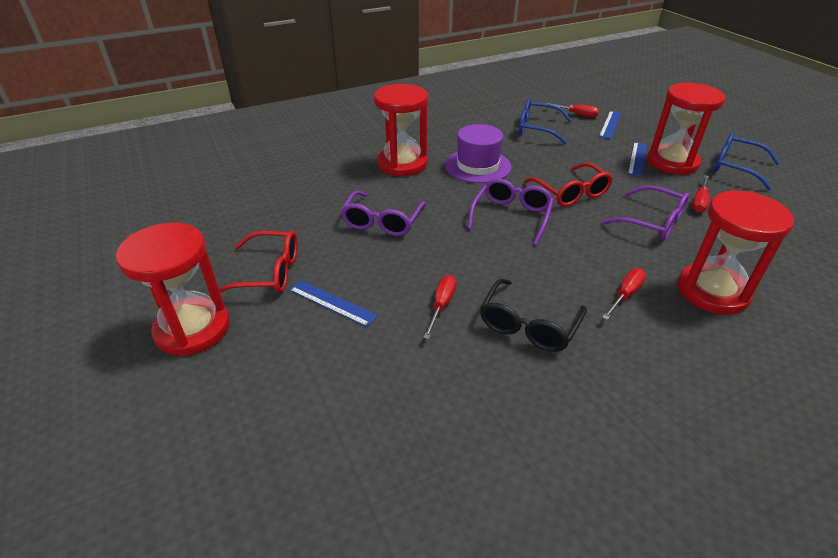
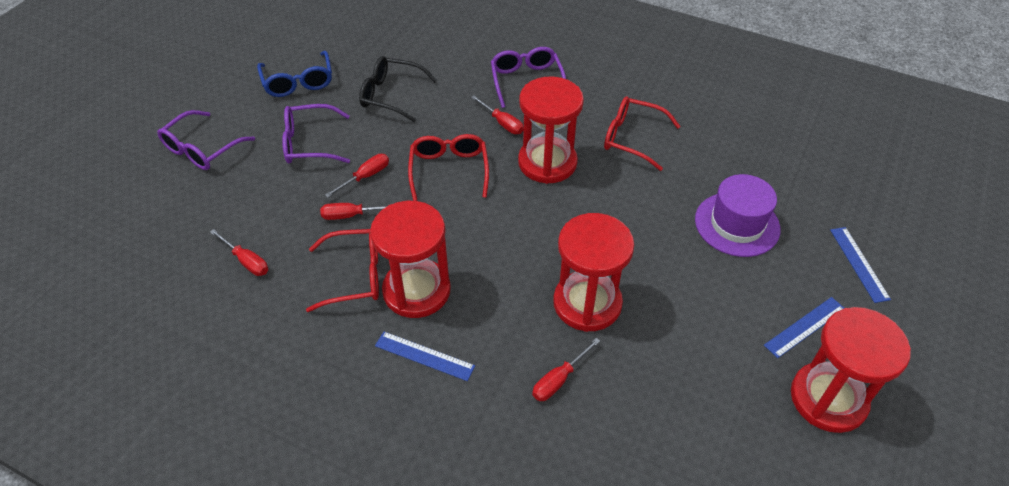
blue glasses: 2 -> 1
red glasses: 2 -> 3
red screwdriver: 4 -> 5

